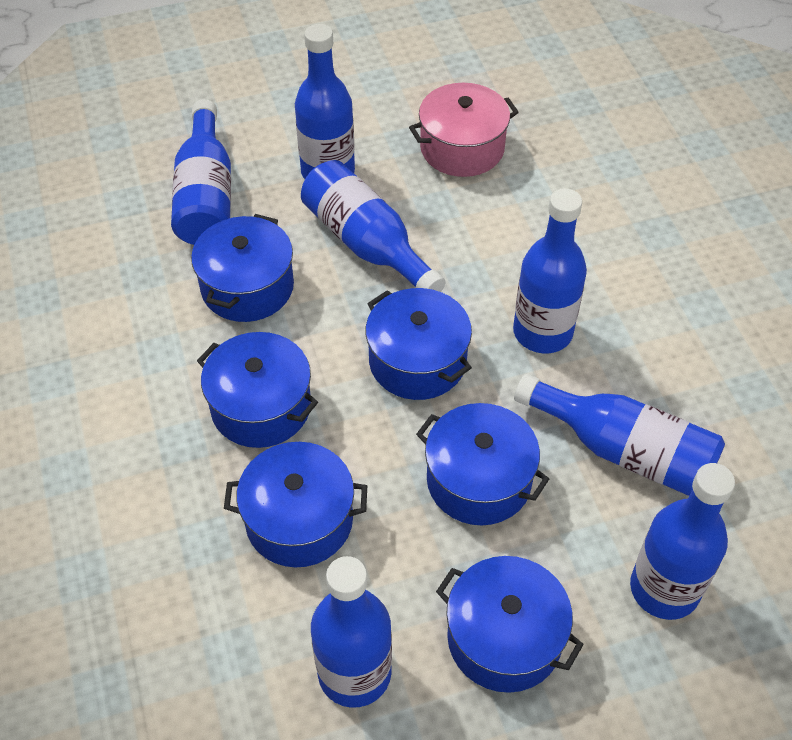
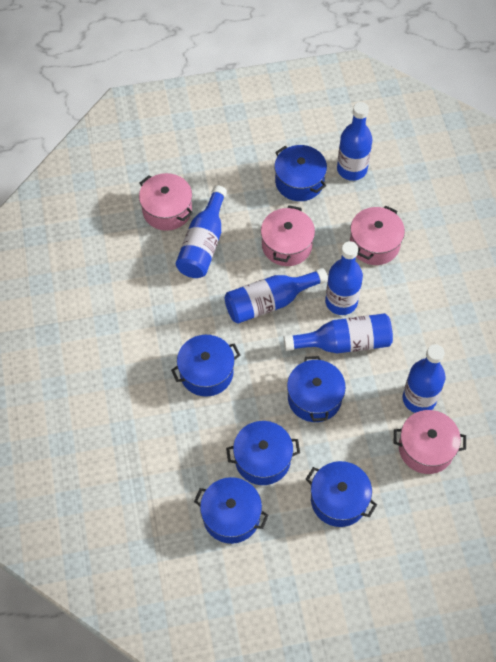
blue bottle: 7 -> 6
pink pot: 1 -> 4

